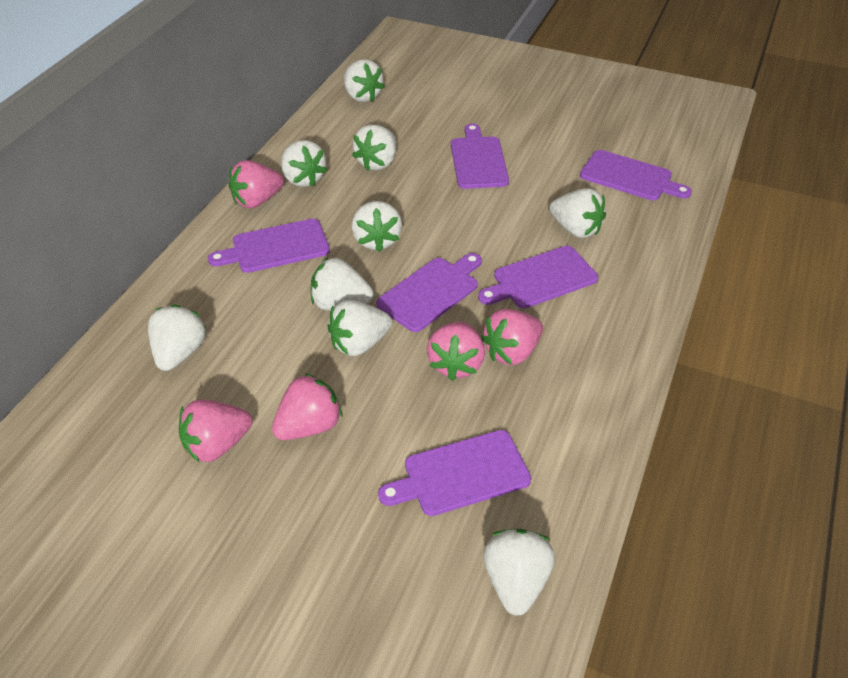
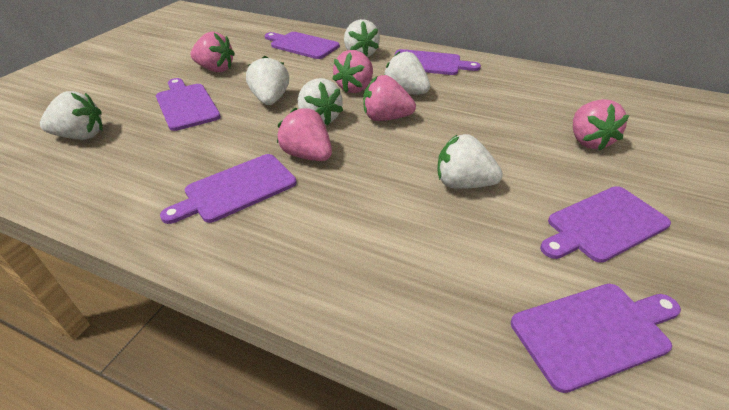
white strawberry: 9 -> 6

